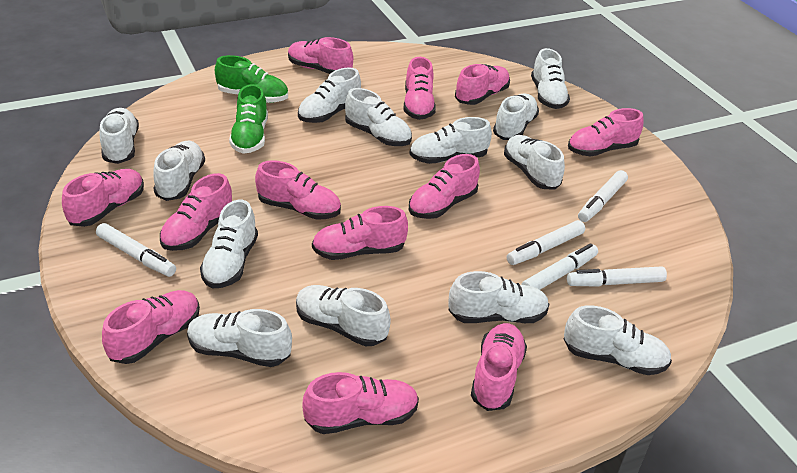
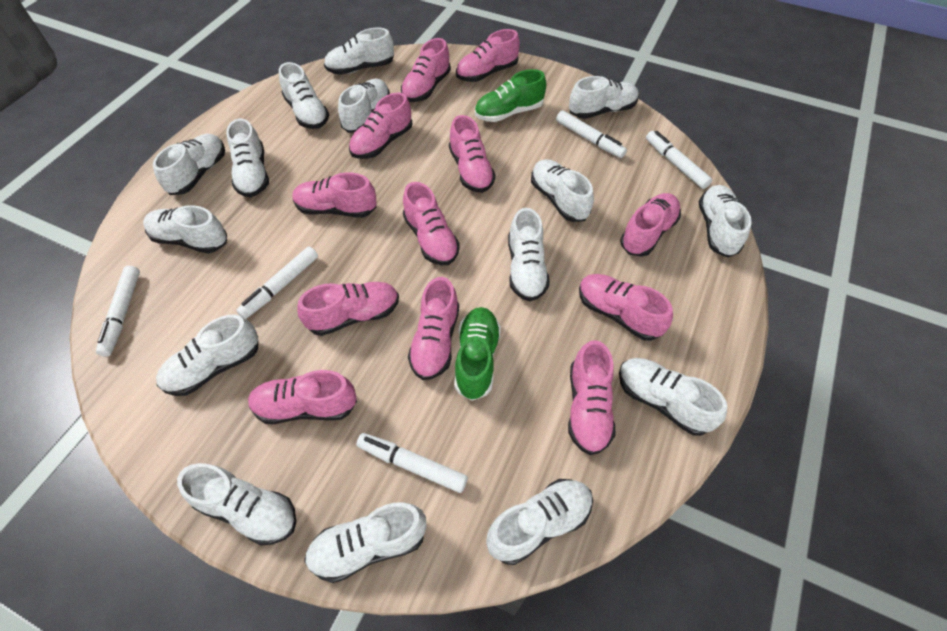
white shoe: 13 -> 15

